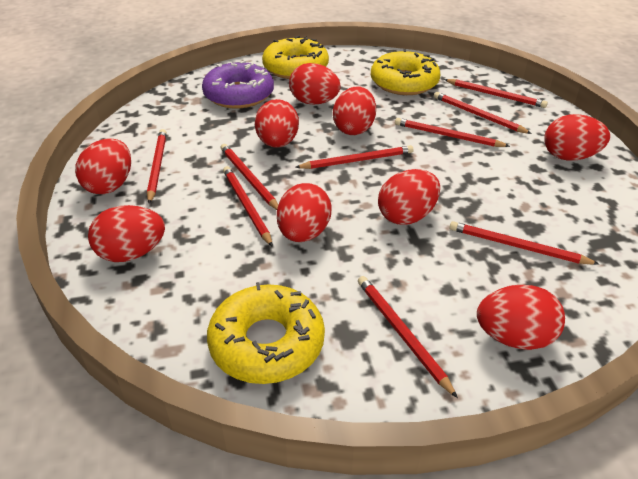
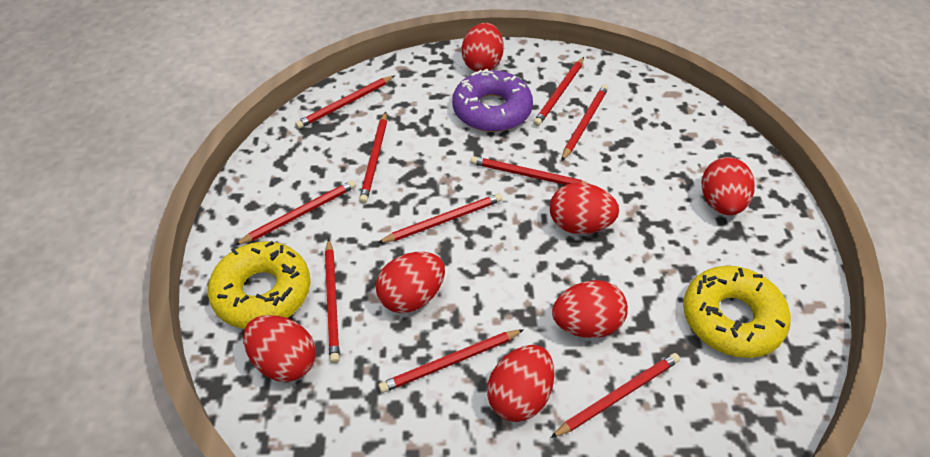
red egg: 9 -> 7
red pencil: 9 -> 10
yellow donut: 3 -> 2

